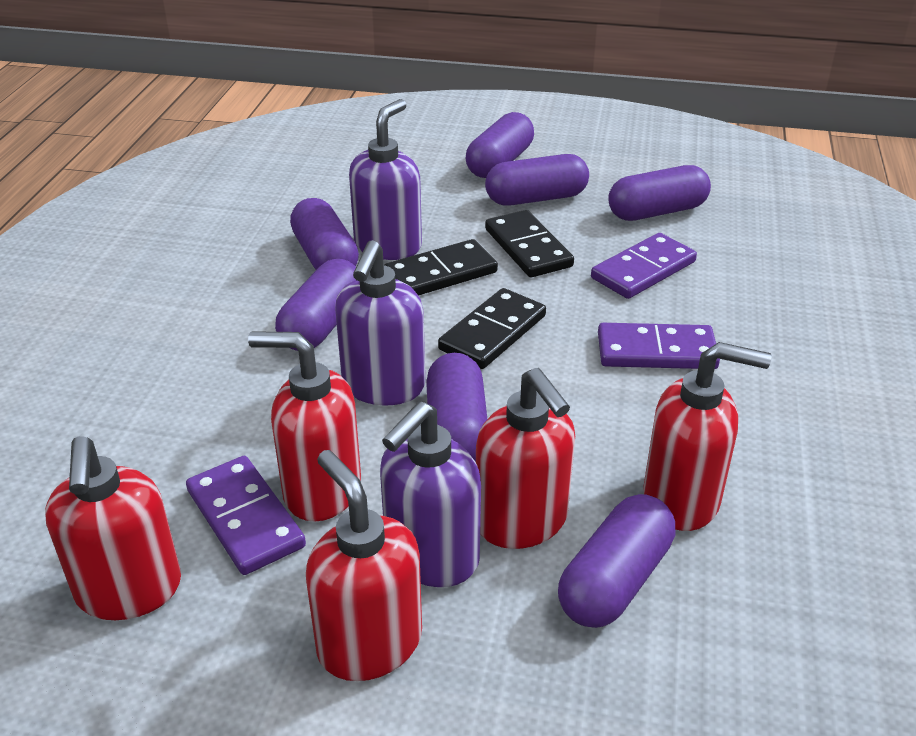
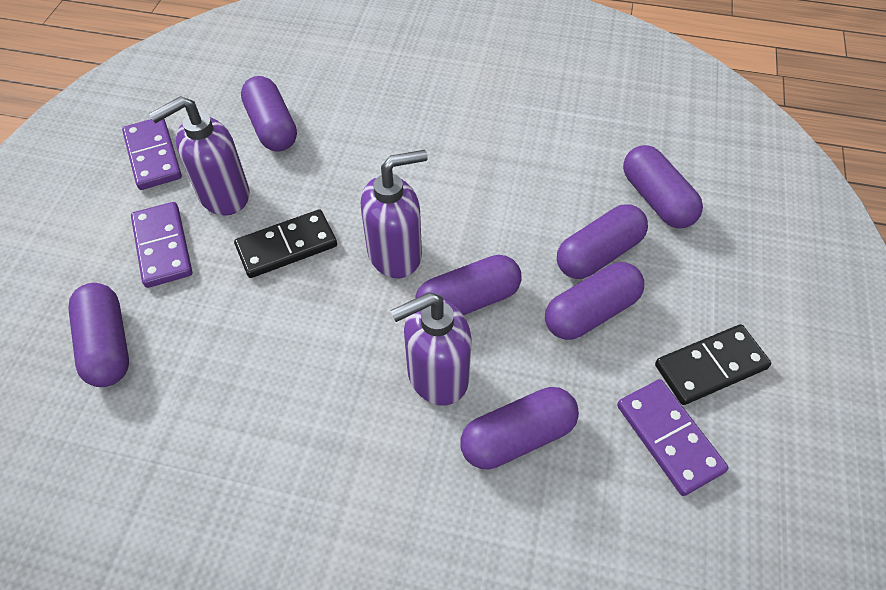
black domino: 3 -> 2
red soap dispenser: 5 -> 0

